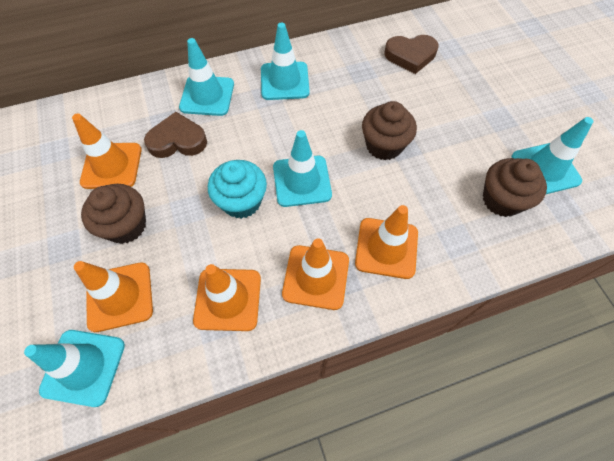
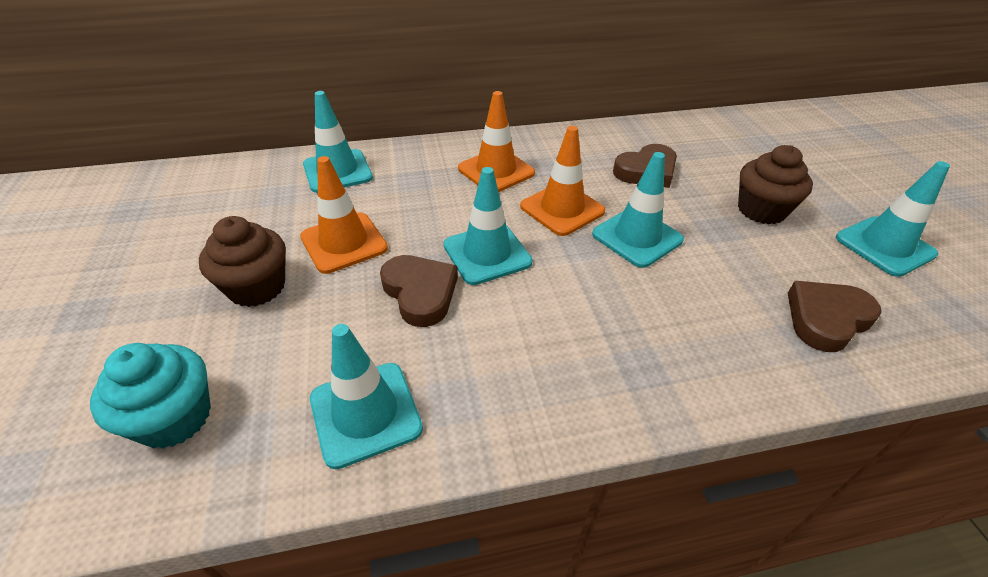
brown cupcake: 3 -> 2
brown heart: 2 -> 3
orange traffic cone: 5 -> 3

